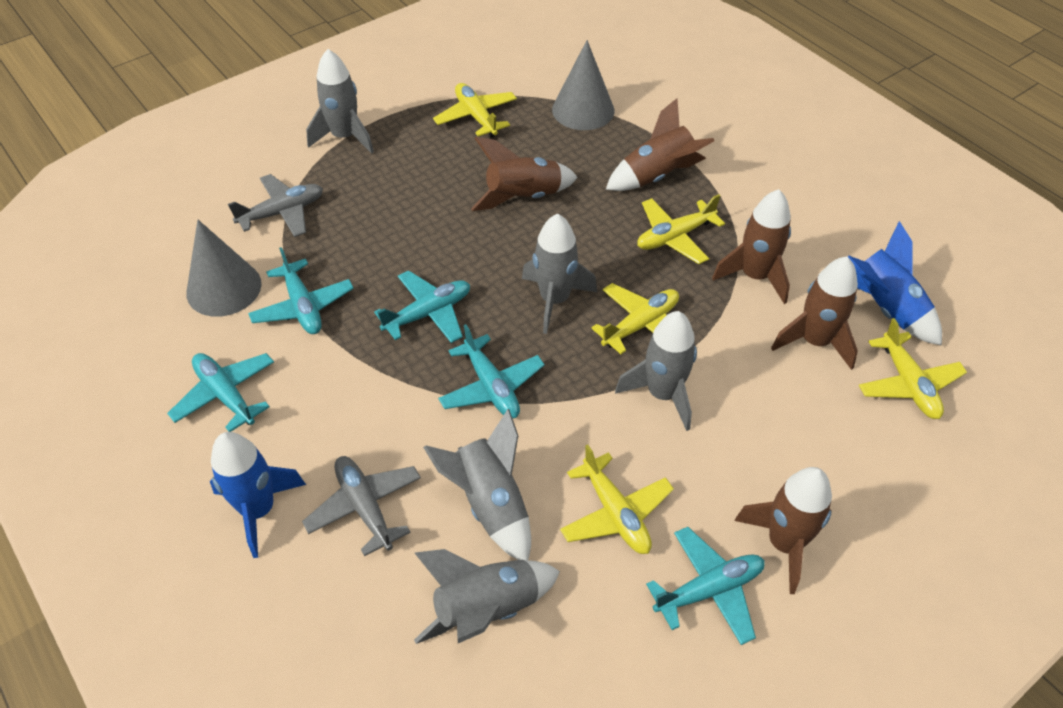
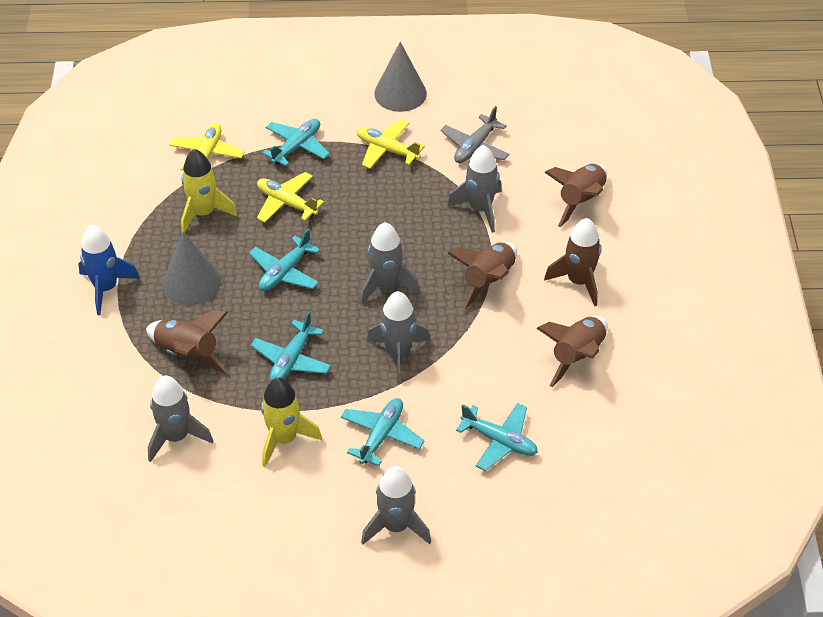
blue rocket: 2 -> 1
grey plane: 2 -> 1
yellow plane: 5 -> 3
yellow rocket: 0 -> 2

